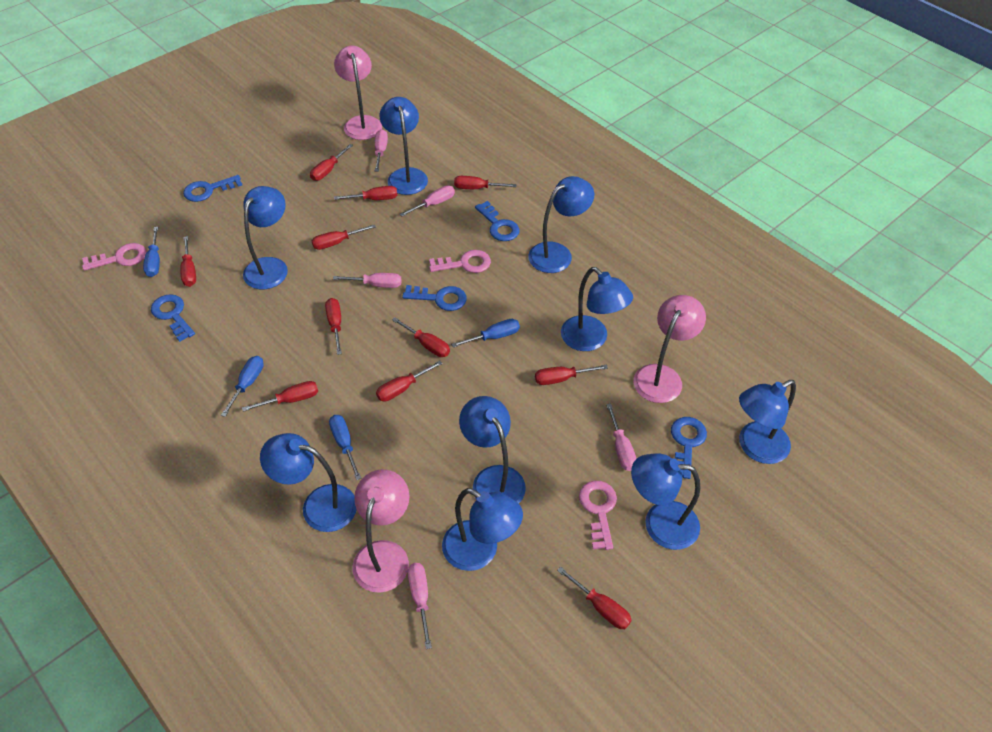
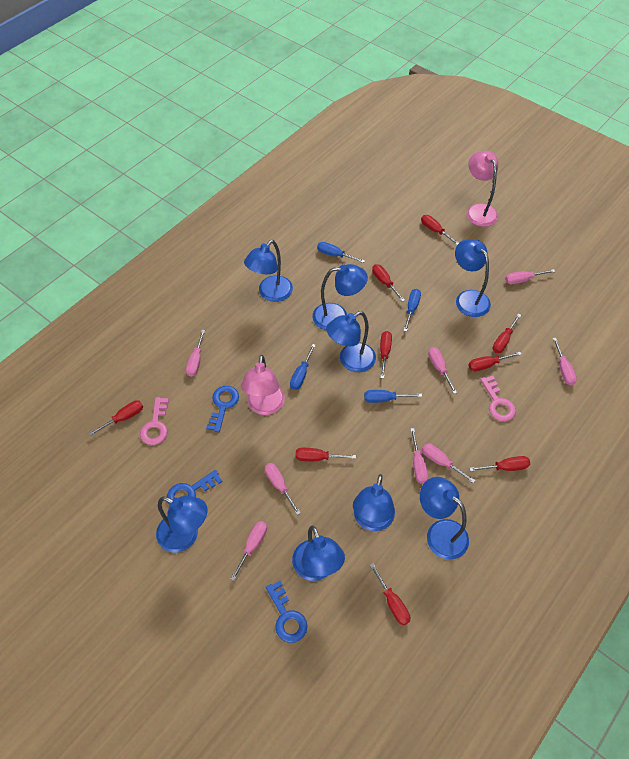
blue key: 5 -> 3
blue lamp: 9 -> 8
pink key: 3 -> 2
pink lamp: 3 -> 2
pink screwdriver: 5 -> 8
red screwdriver: 11 -> 9

